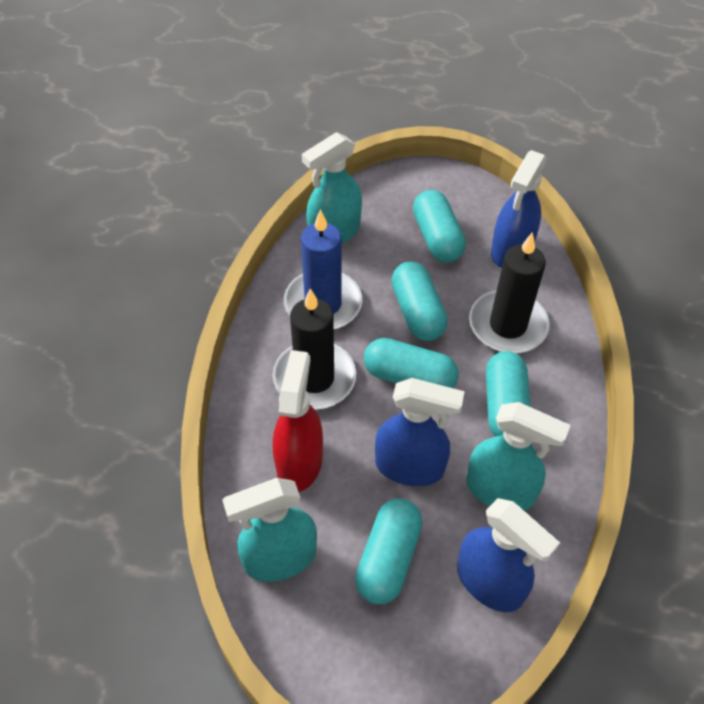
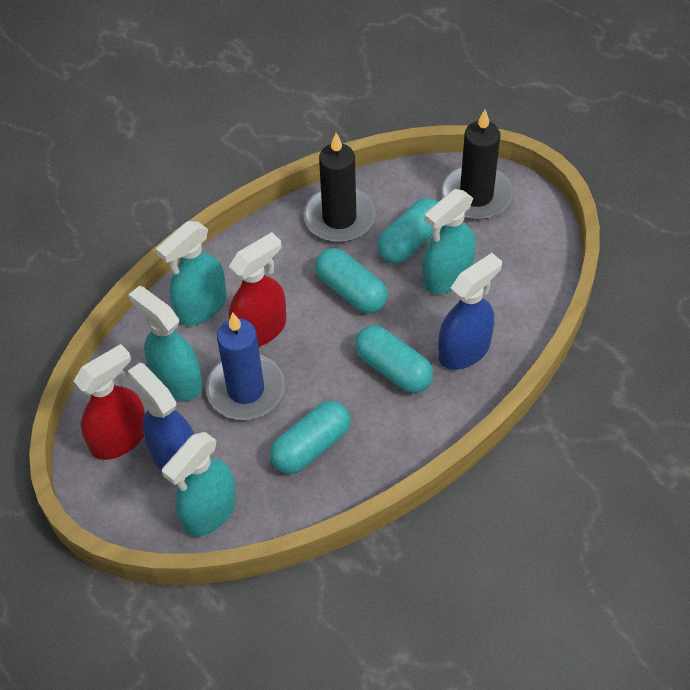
blue spray bottle: 3 -> 2
red spray bottle: 1 -> 2
turquoise capsule: 5 -> 4
turquoise spray bottle: 3 -> 4

